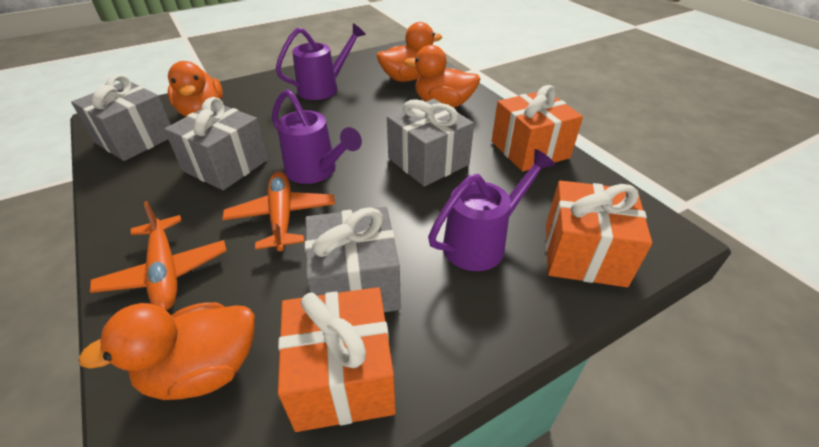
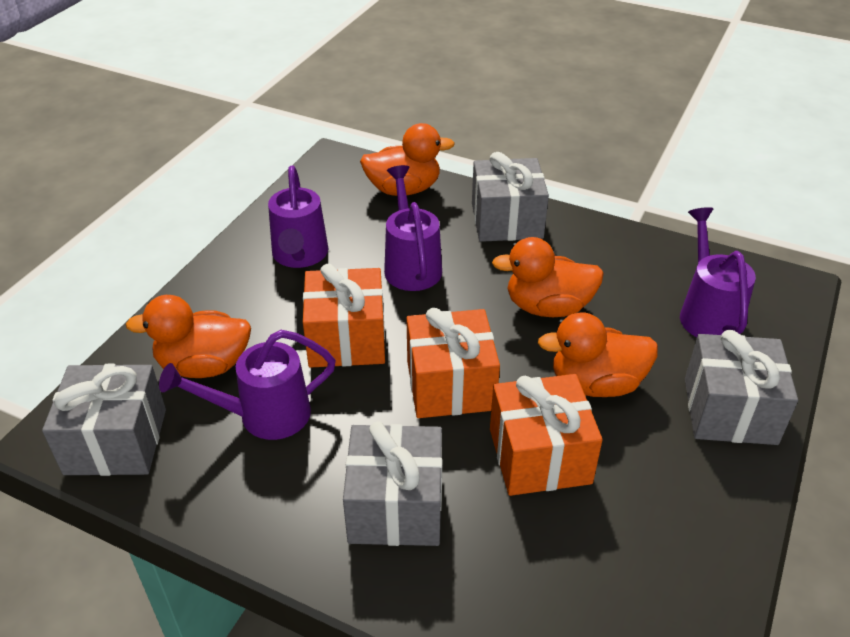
orange plane: 2 -> 0
purple watering can: 3 -> 4

